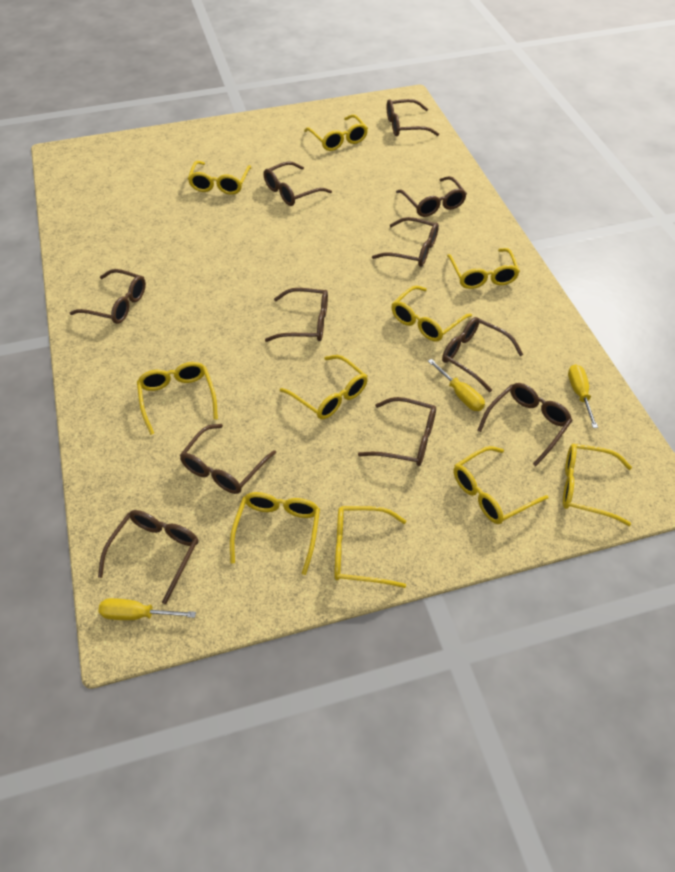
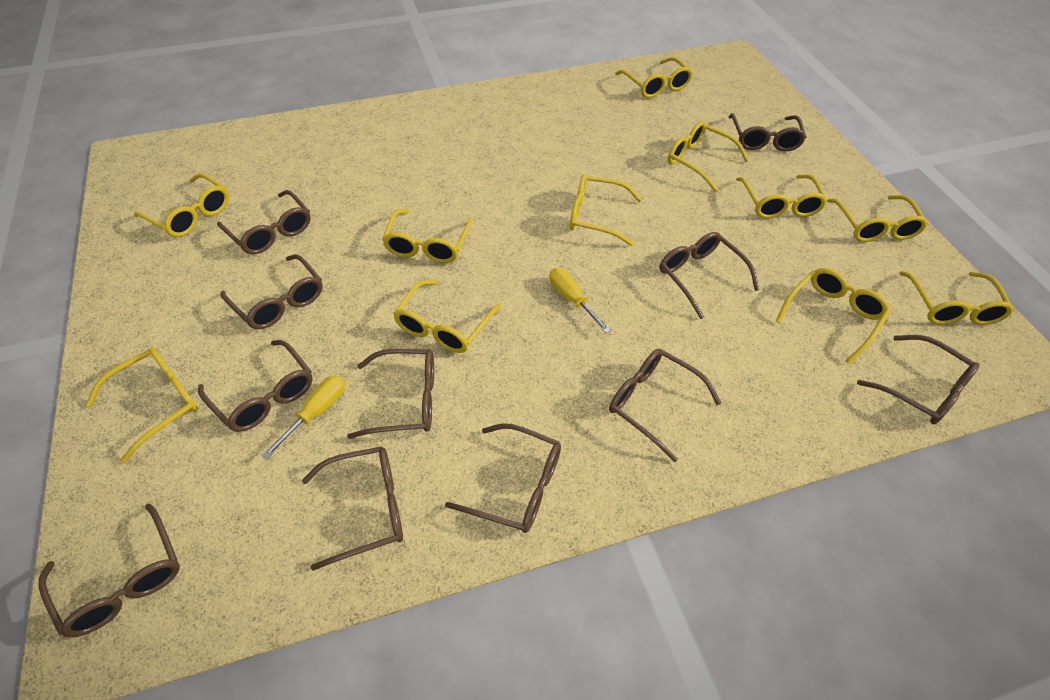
yellow glasses: 10 -> 11
yellow screwdriver: 3 -> 2

